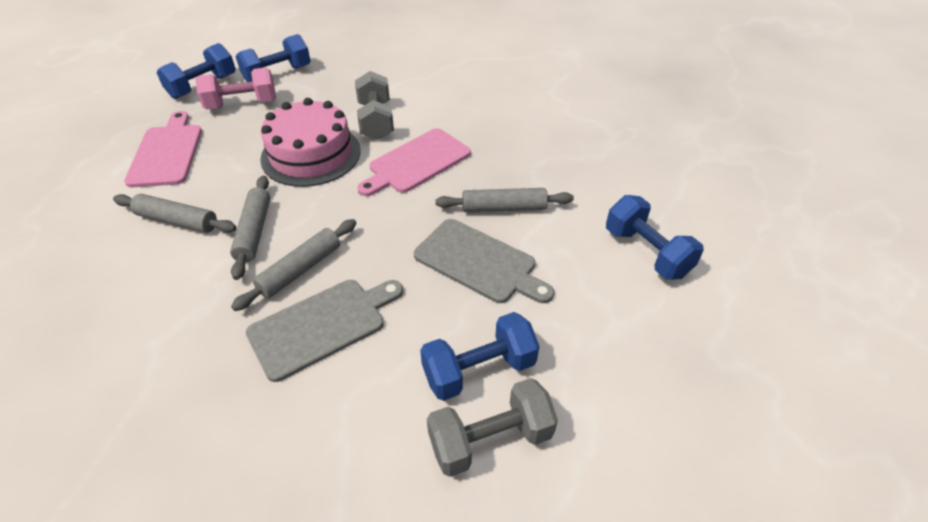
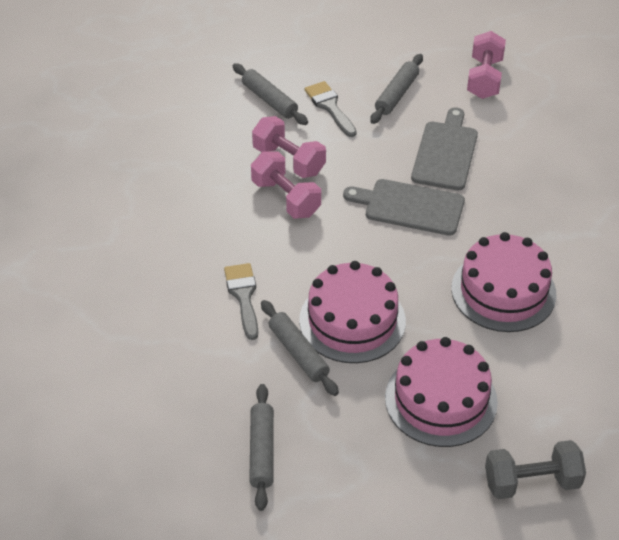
blue dumbbell: 4 -> 0
grey brush: 0 -> 2
grey dumbbell: 2 -> 1
pink cake: 1 -> 3
pink cutting board: 2 -> 0
pink dumbbell: 1 -> 3

